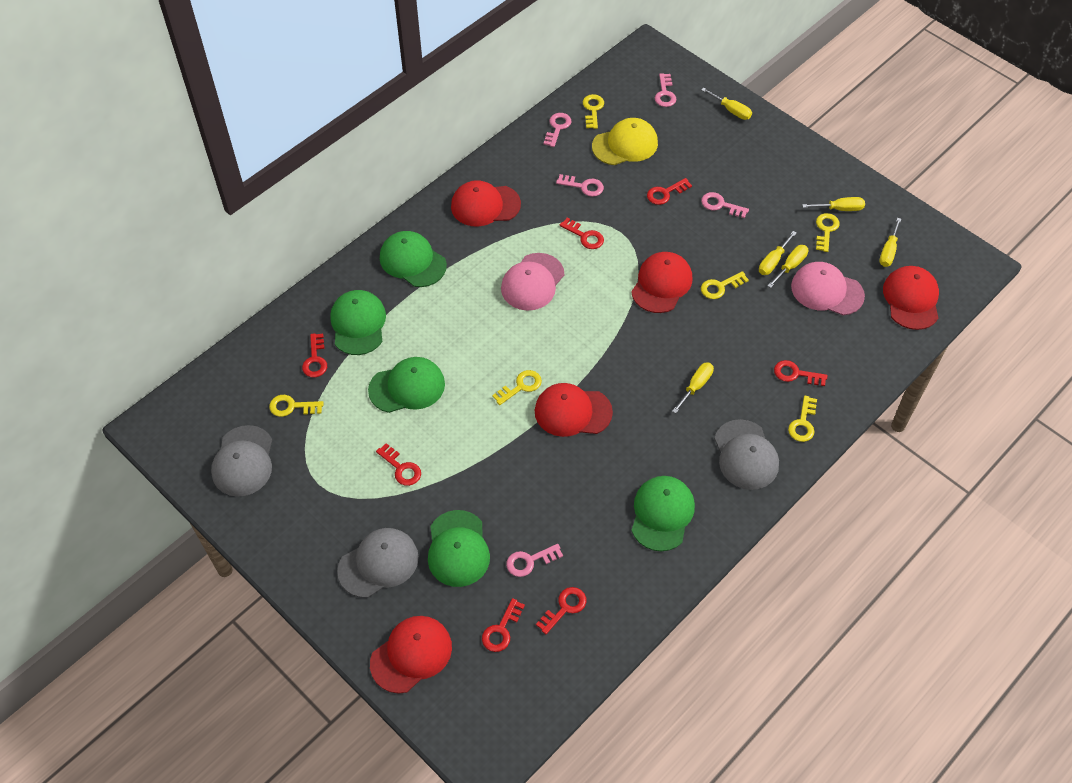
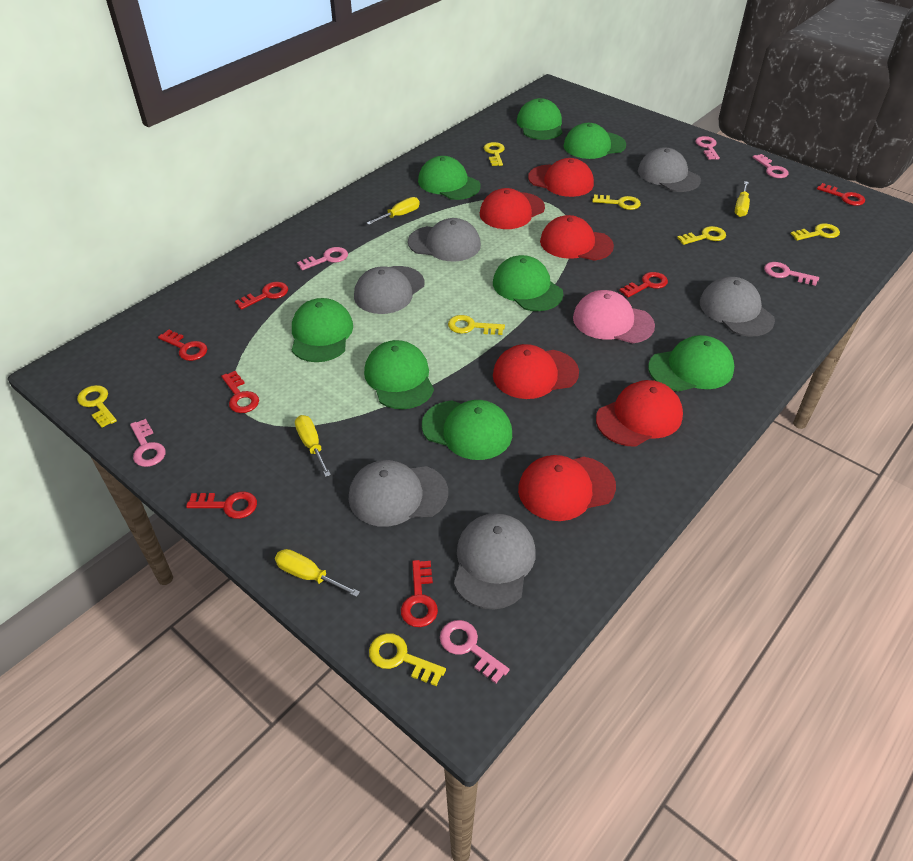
green cap: 5 -> 8
grey cap: 3 -> 6
pink cap: 2 -> 1
pink key: 5 -> 6
red cap: 5 -> 6
yellow cap: 1 -> 0
yellow key: 6 -> 7
yellow screwdriver: 6 -> 4

